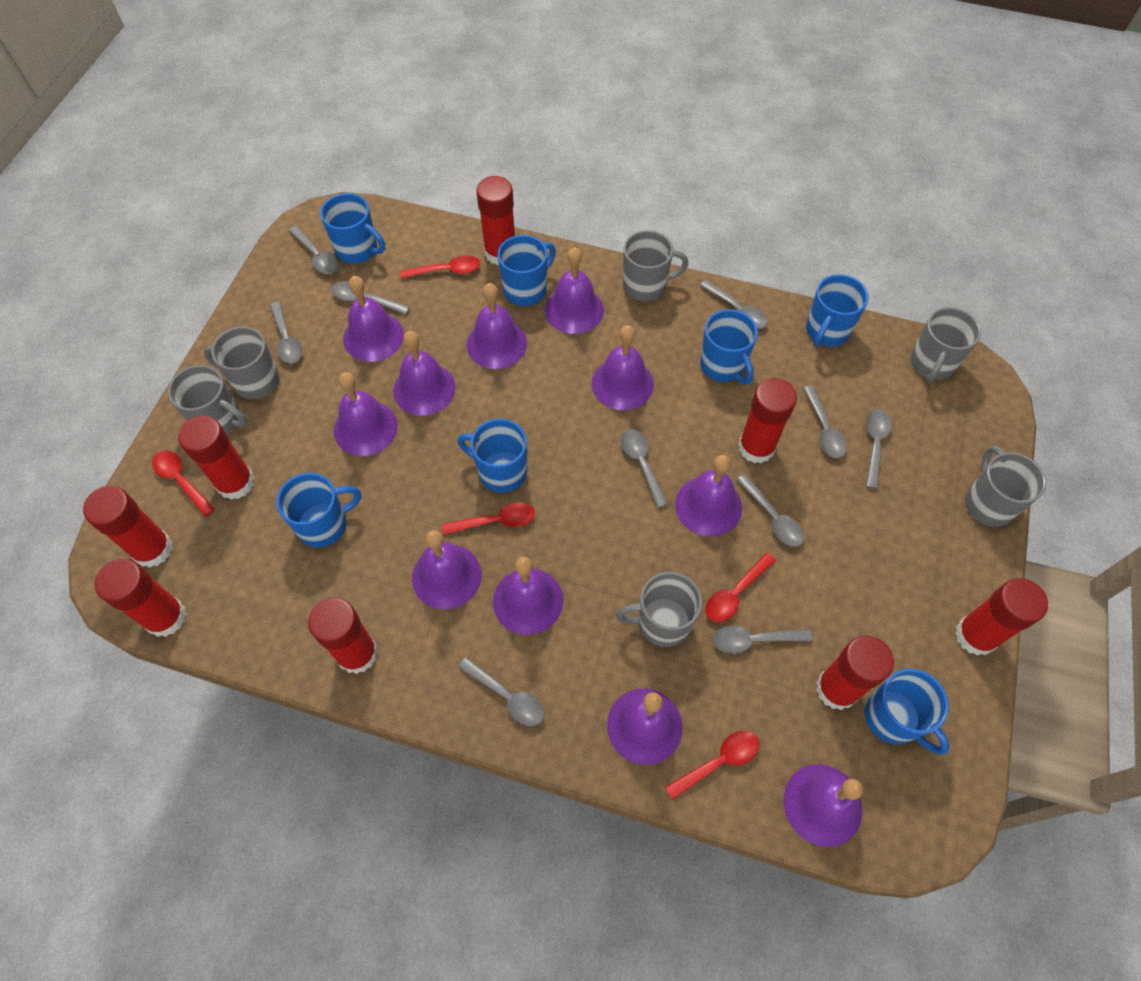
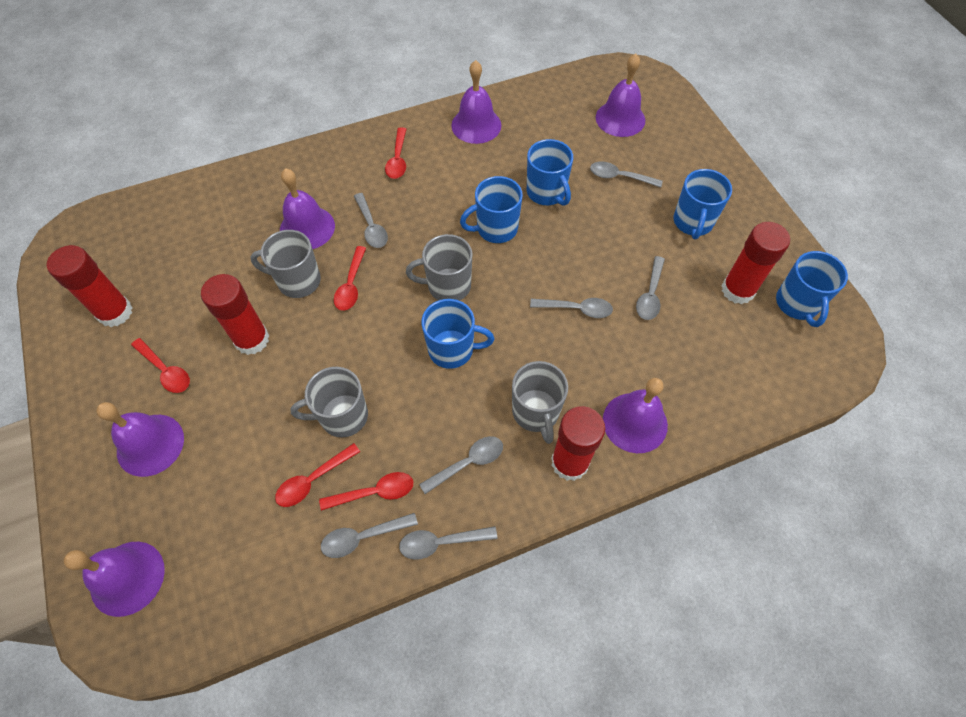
blue mug: 7 -> 5
grey mug: 6 -> 4
grey spoon: 10 -> 7
purple bell: 11 -> 6
red glue stick: 8 -> 4

